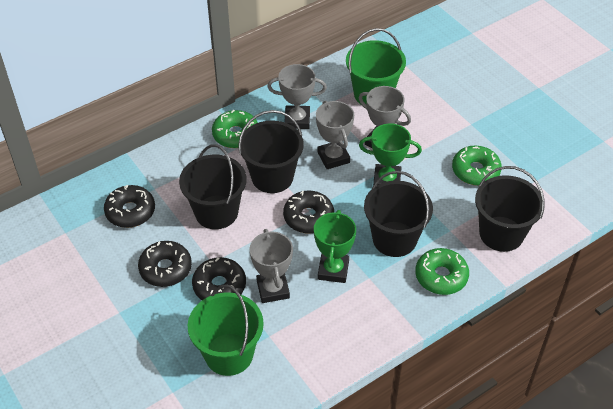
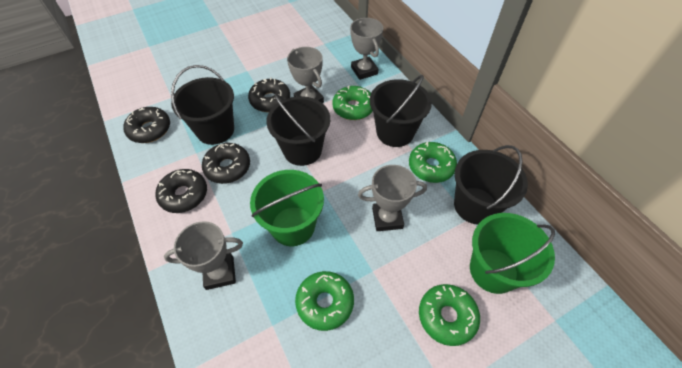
green donut: 3 -> 4
green trophy: 2 -> 0

